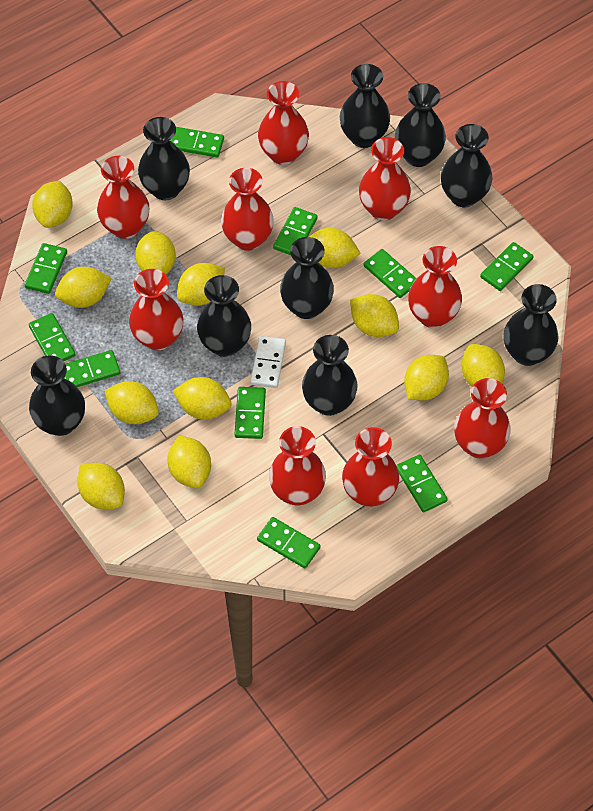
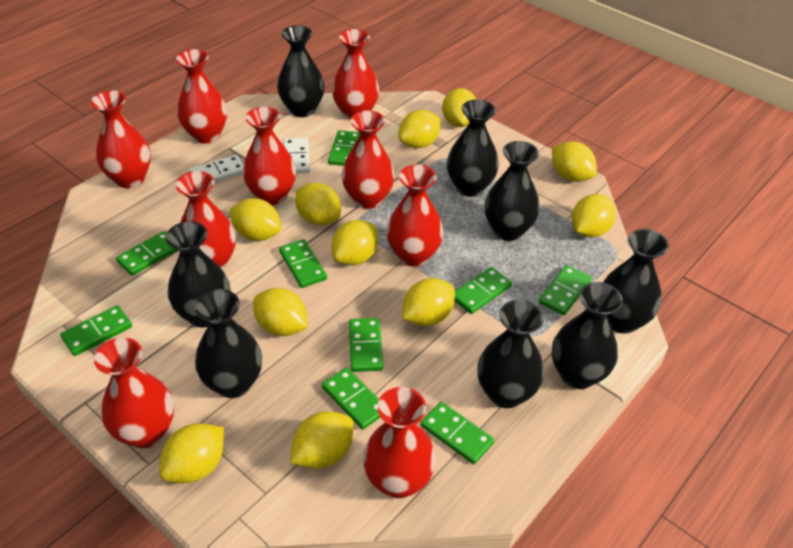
black vase: 9 -> 8
green domino: 10 -> 9
white domino: 1 -> 2
yellow lemon: 12 -> 11

